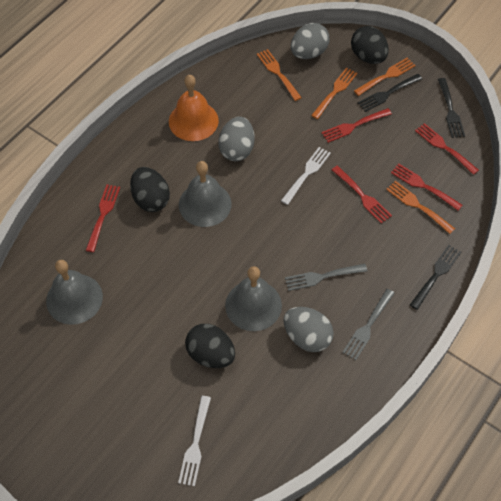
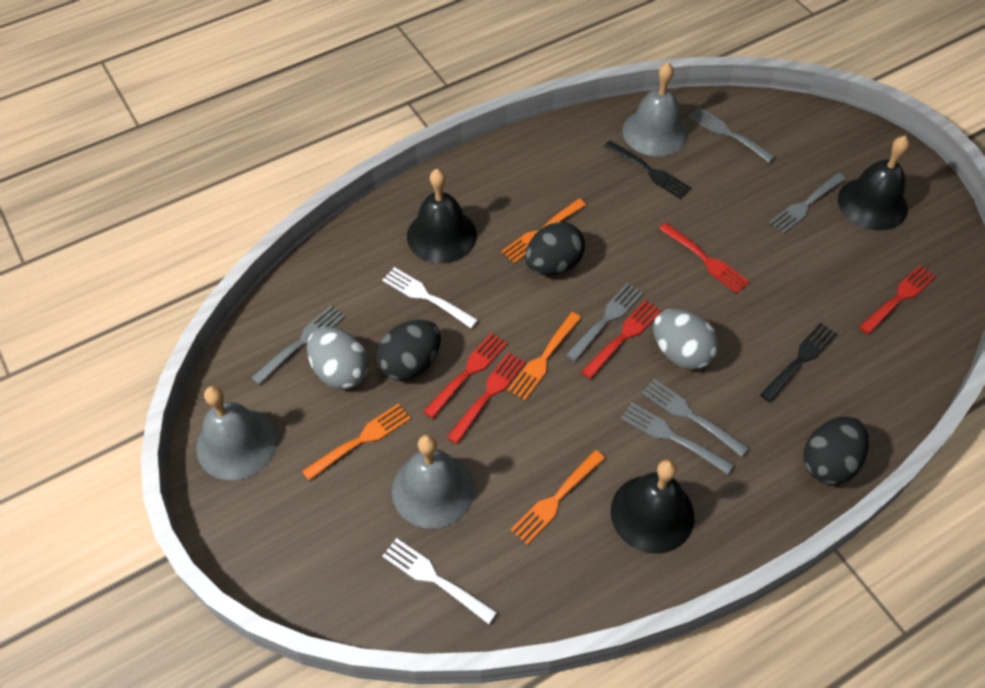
black bell: 0 -> 3
black fork: 3 -> 2
grey egg: 3 -> 2
grey fork: 2 -> 6
orange bell: 1 -> 0

